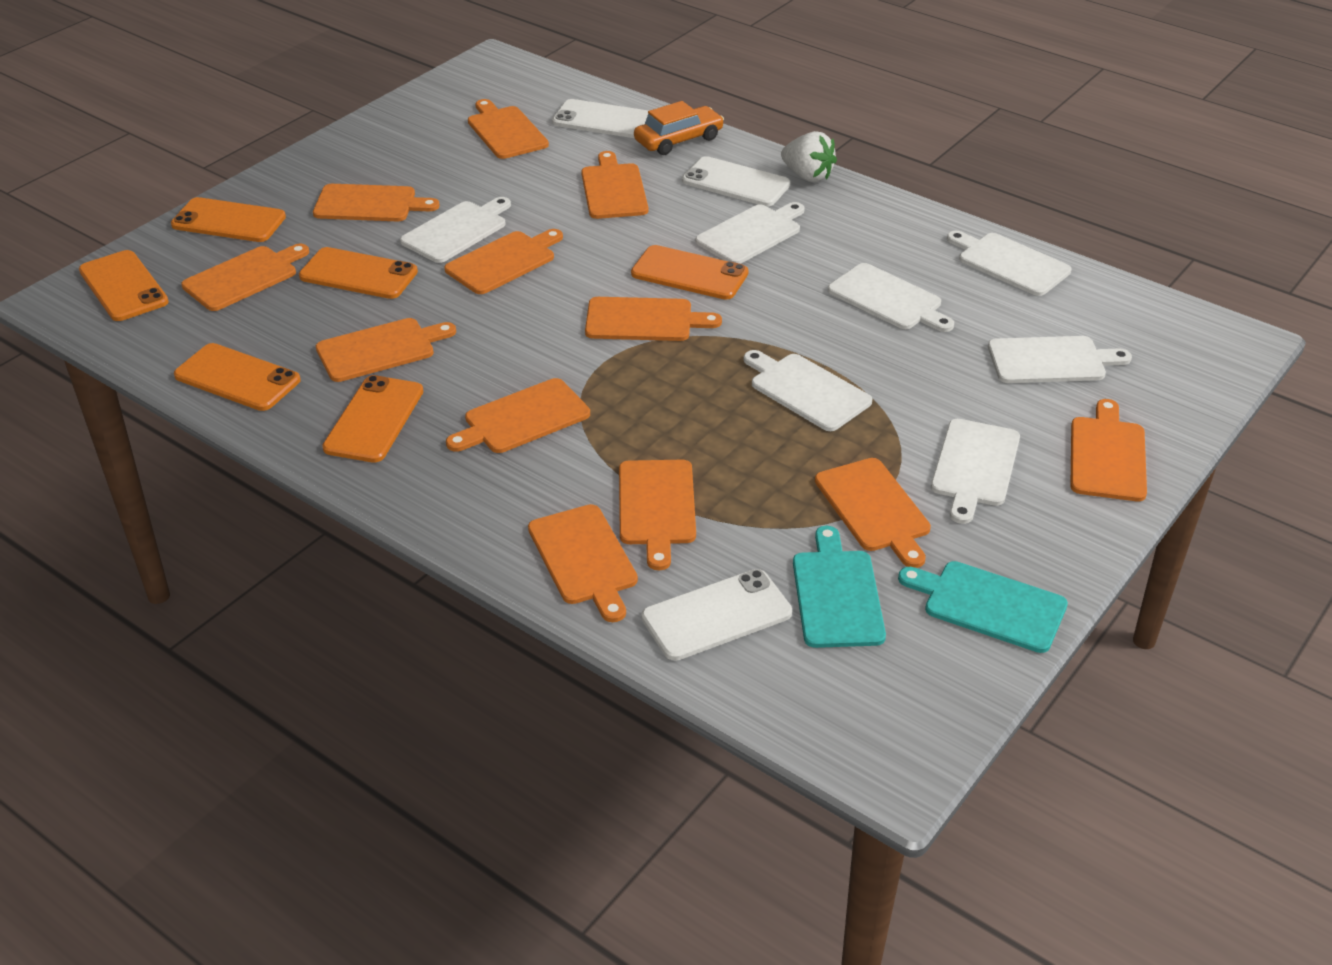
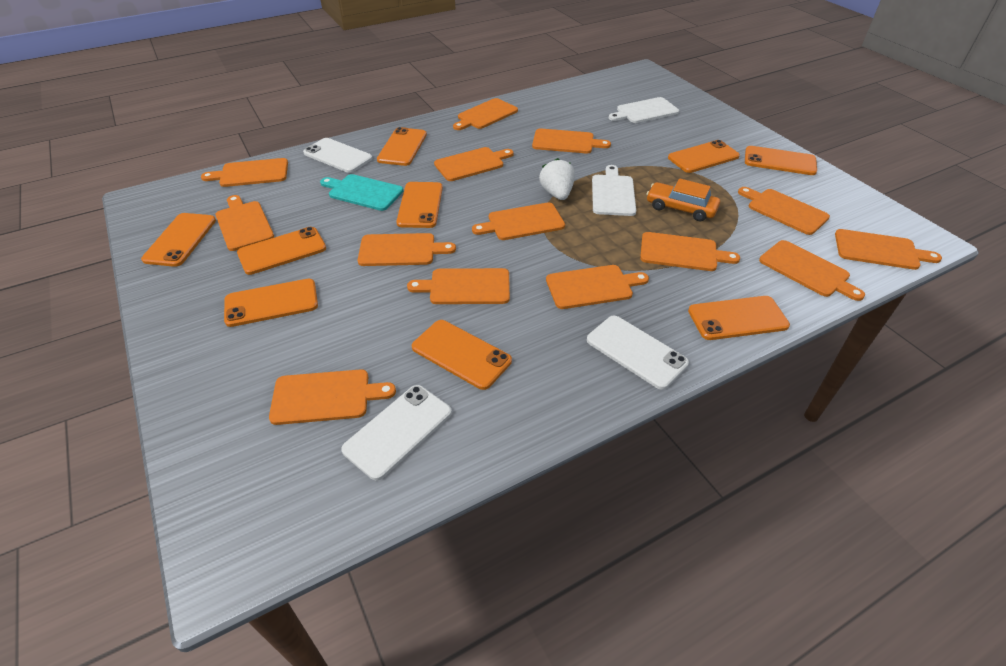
orange cutting board: 12 -> 14
orange phone: 6 -> 9
turquoise cutting board: 2 -> 1
white cutting board: 7 -> 2

